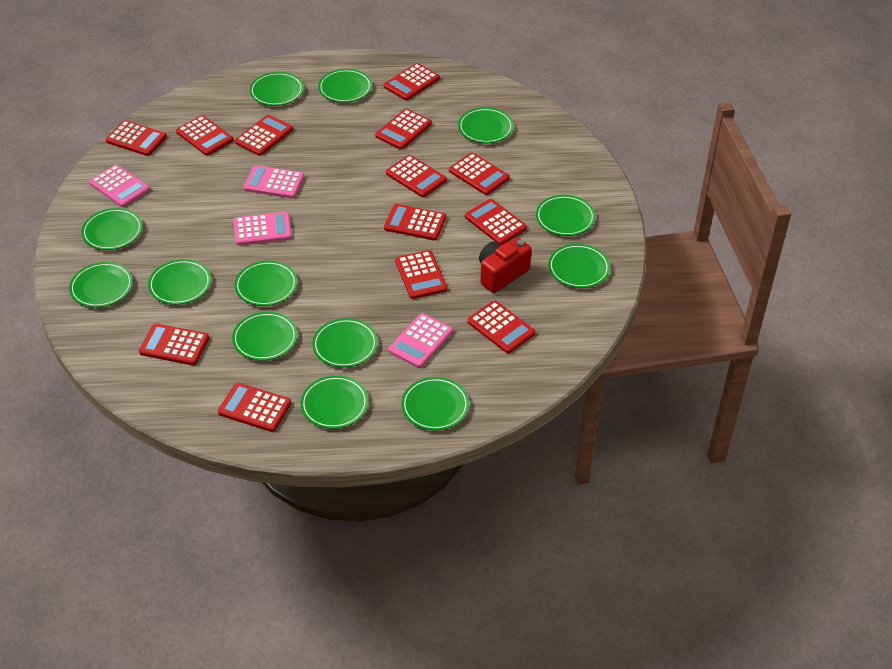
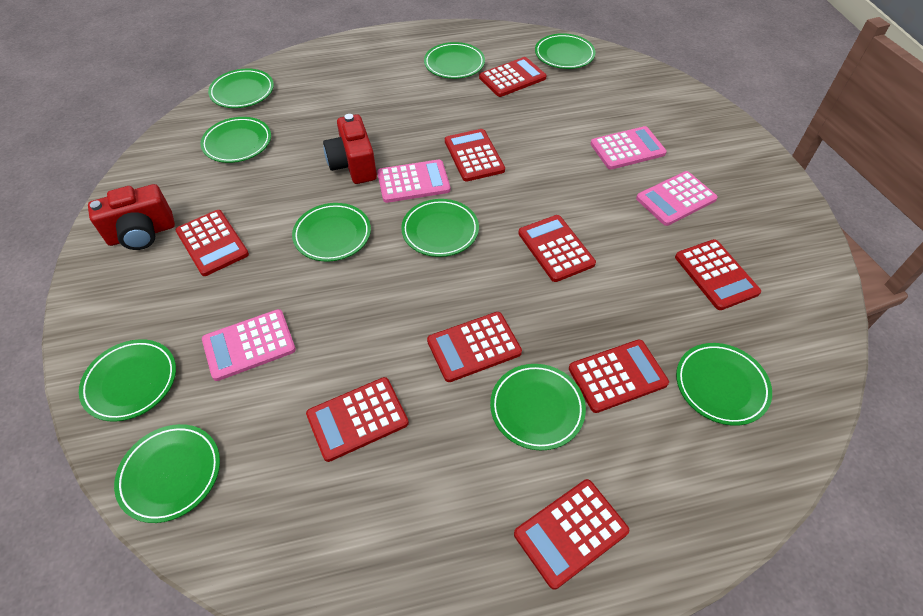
green plate: 13 -> 10
red calculator: 13 -> 9
red camera: 1 -> 2

